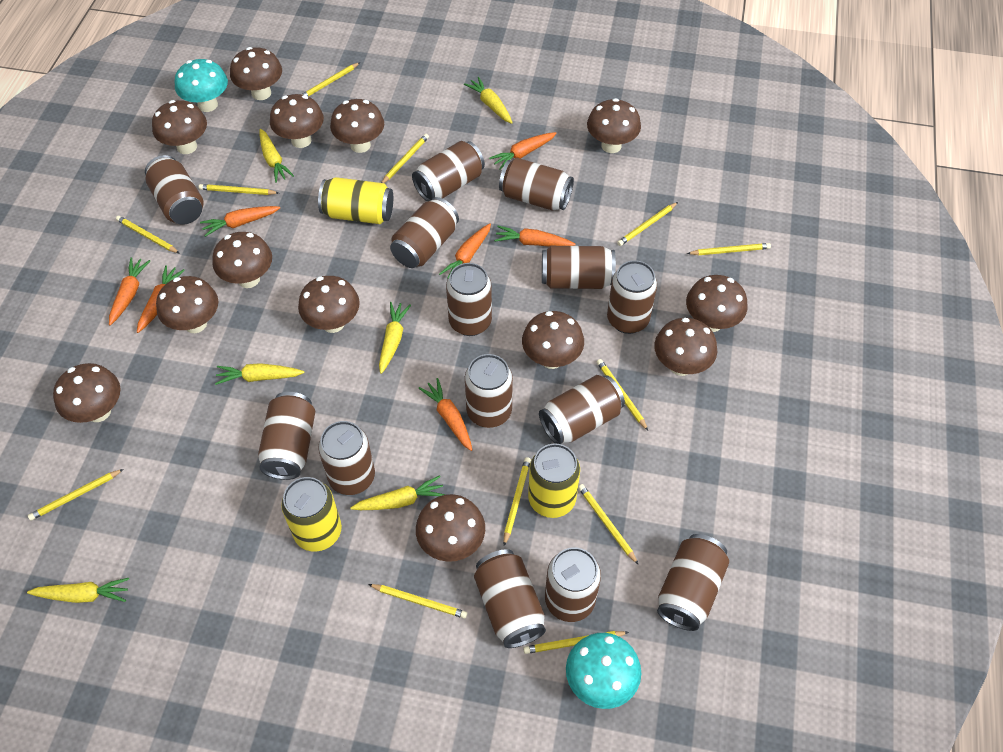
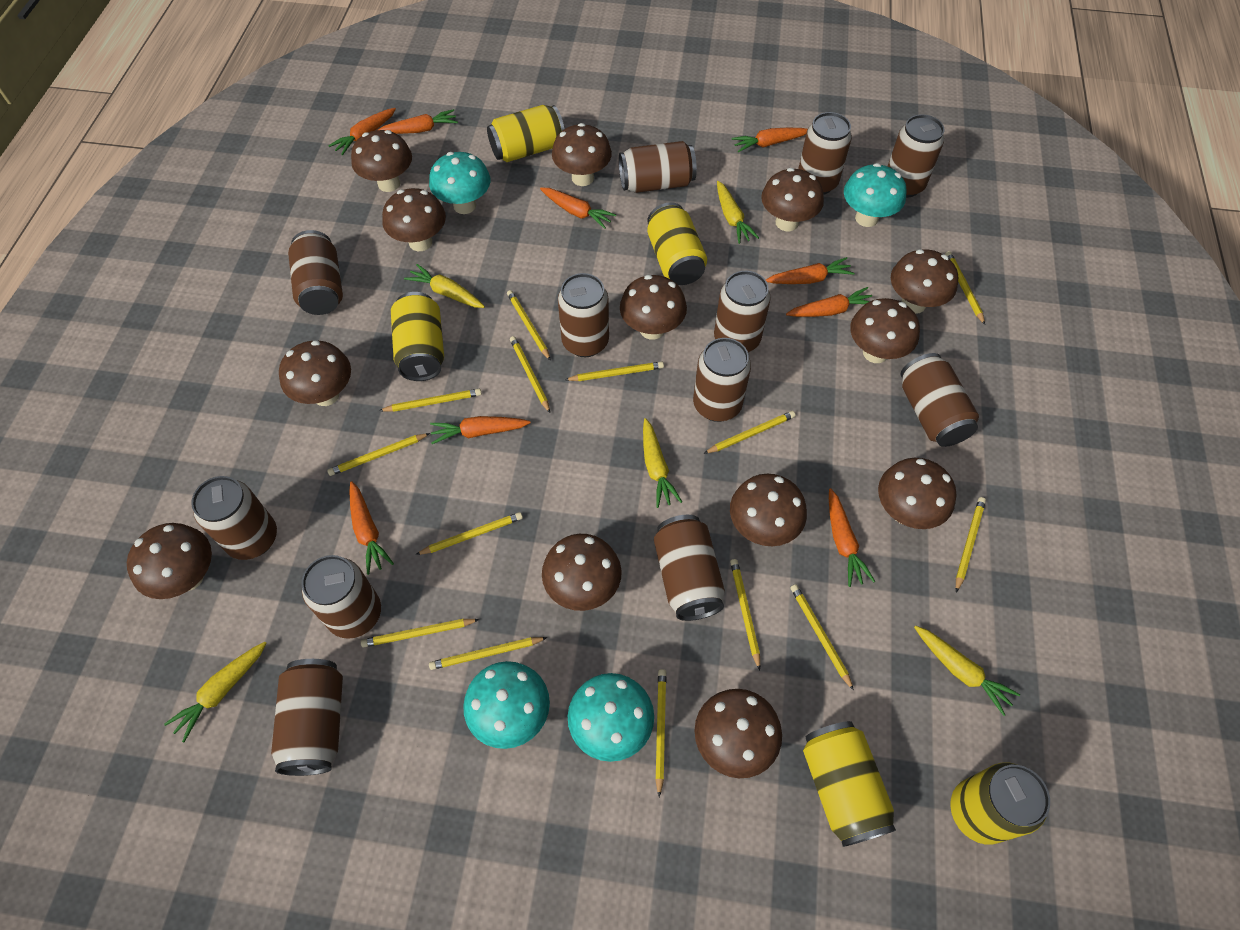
brown can: 14 -> 12
orange carrot: 7 -> 9
turquoise mushroom: 2 -> 4
yellow can: 3 -> 5
yellow carrot: 6 -> 5
yellow pencil: 12 -> 14

